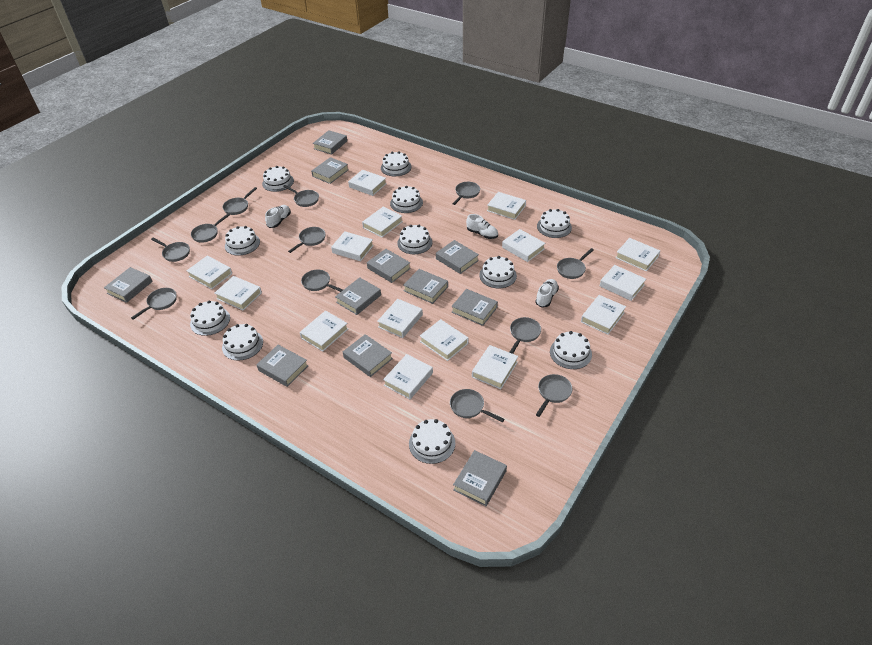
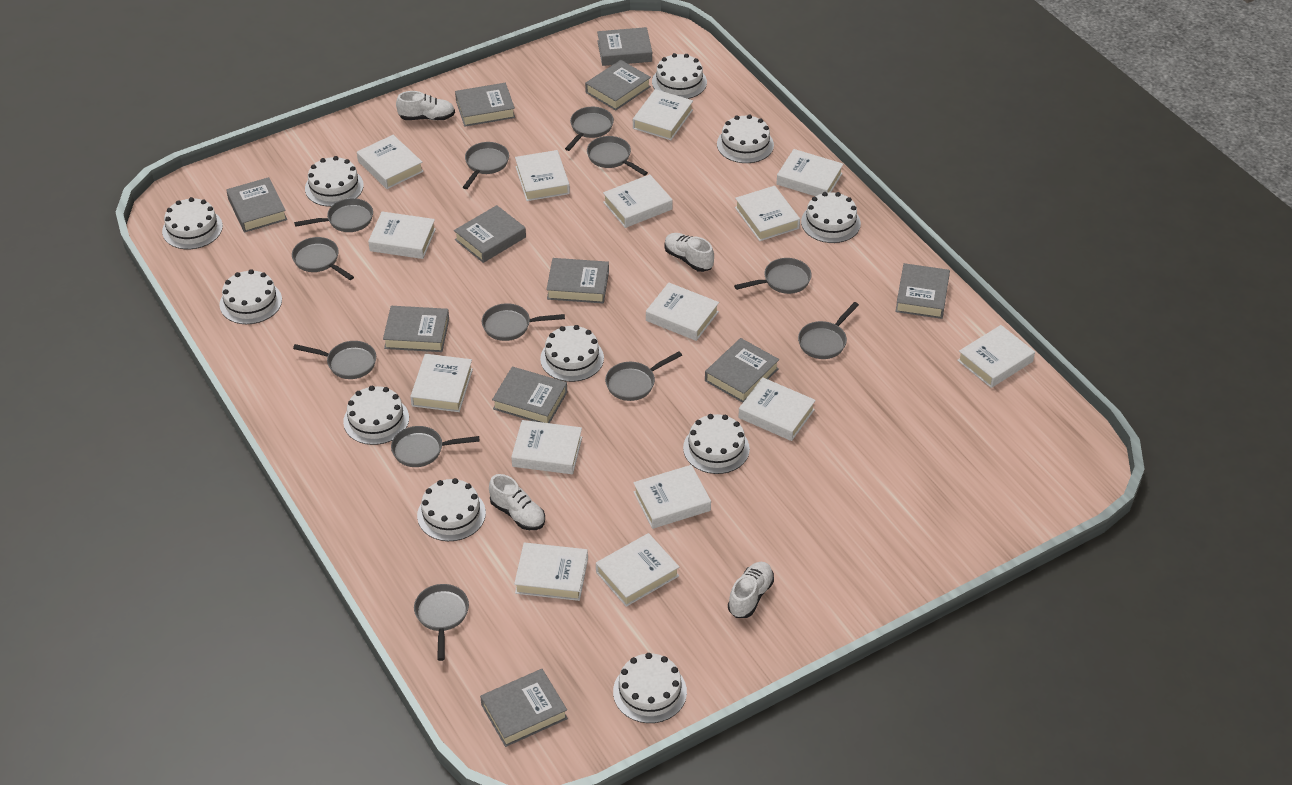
white shoe: 3 -> 4

